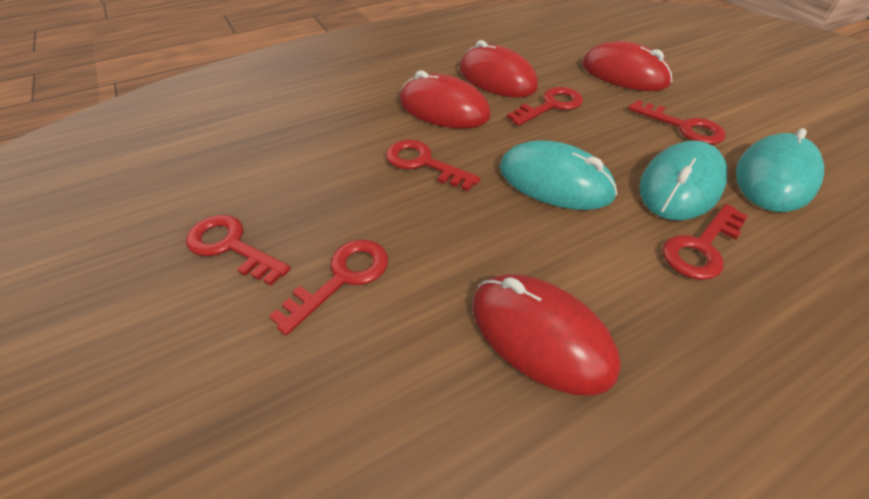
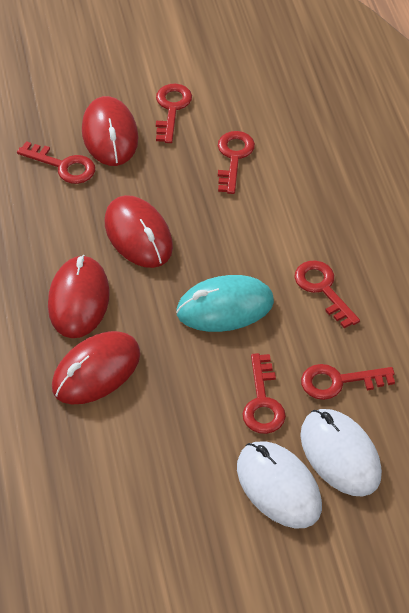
turquoise mouse: 3 -> 1
white mouse: 0 -> 2

